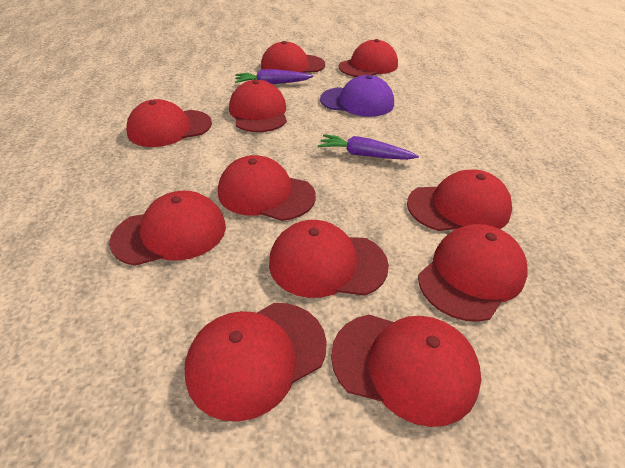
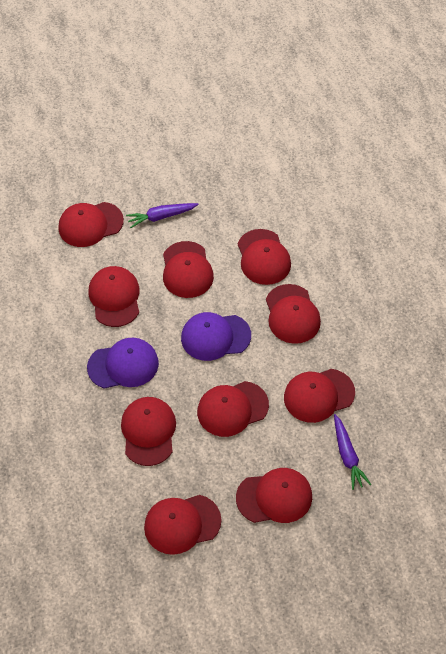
purple cap: 1 -> 2
red cap: 11 -> 10

